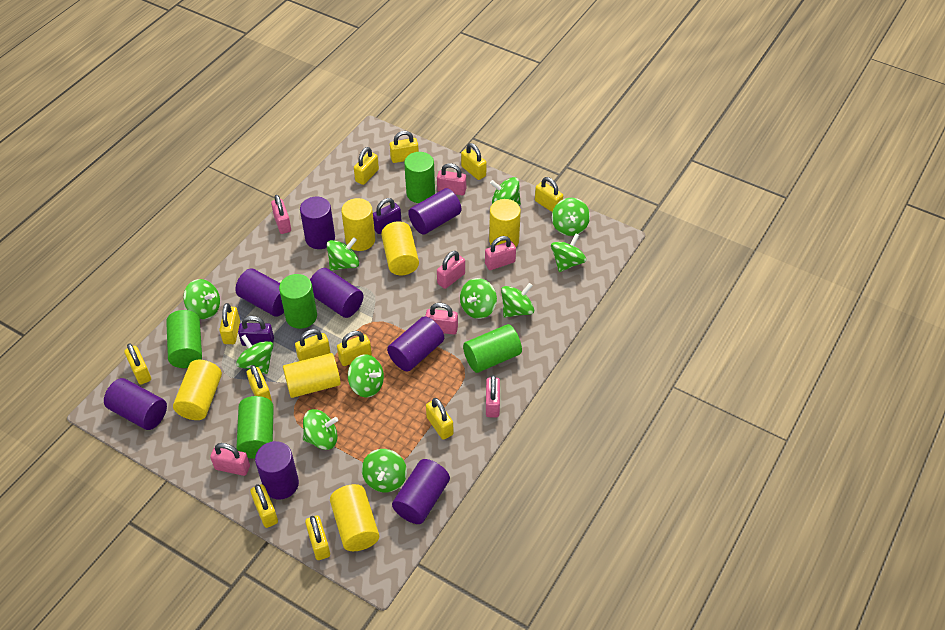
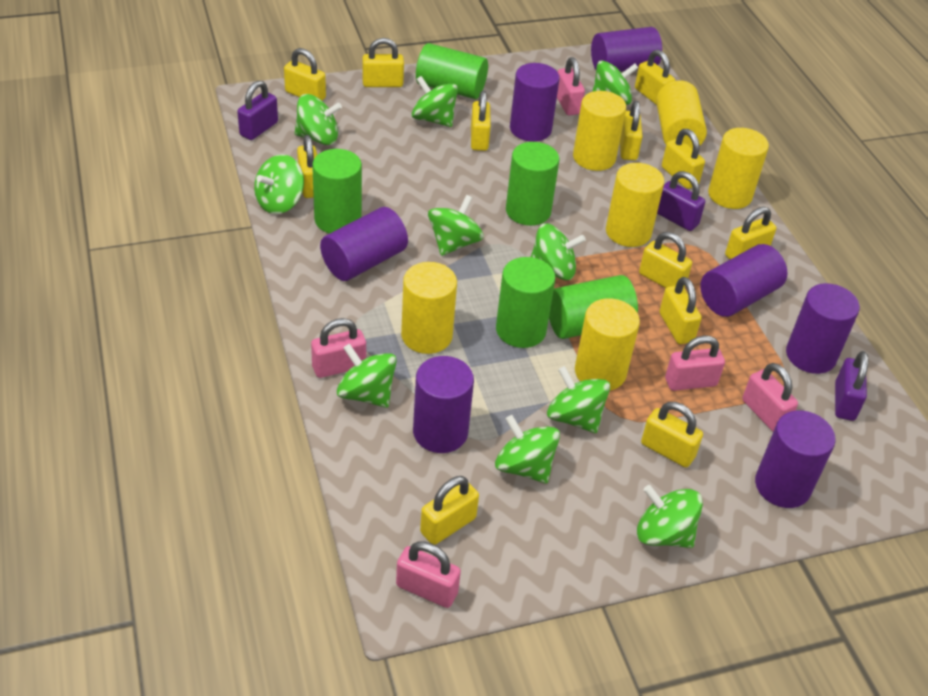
green spinning top: 11 -> 10
pink padlock: 7 -> 5
purple cylinder: 8 -> 7
purple padlock: 2 -> 3

